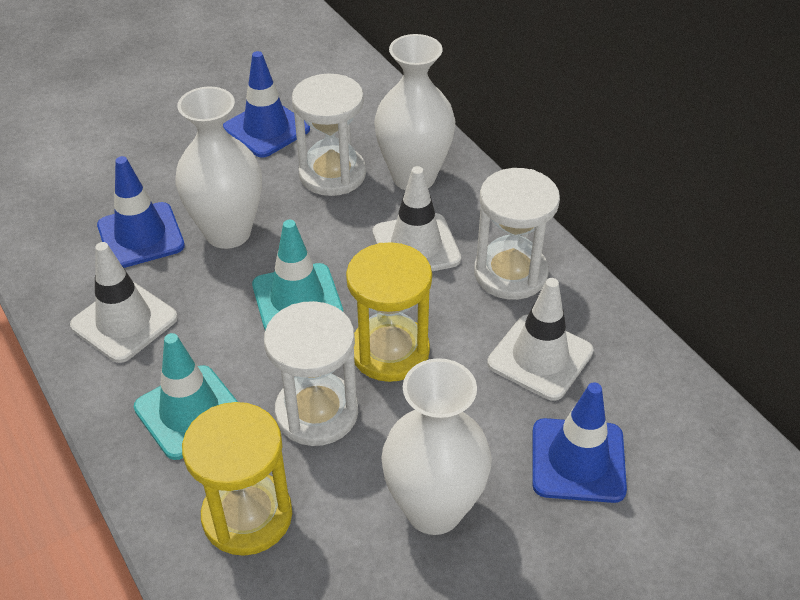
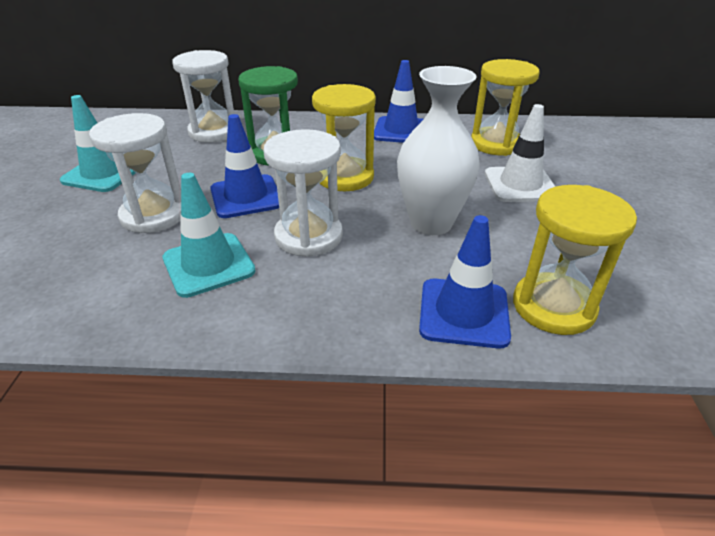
green hourglass: 0 -> 1
white traffic cone: 3 -> 1
white vase: 3 -> 1
yellow hourglass: 2 -> 3

